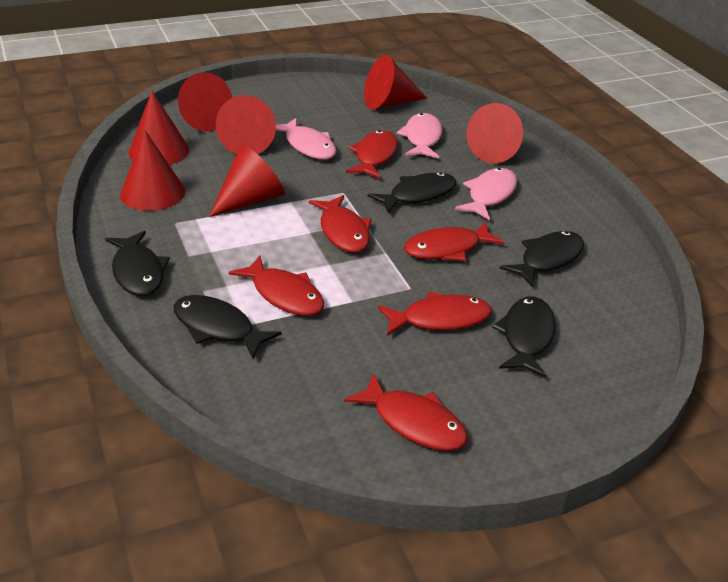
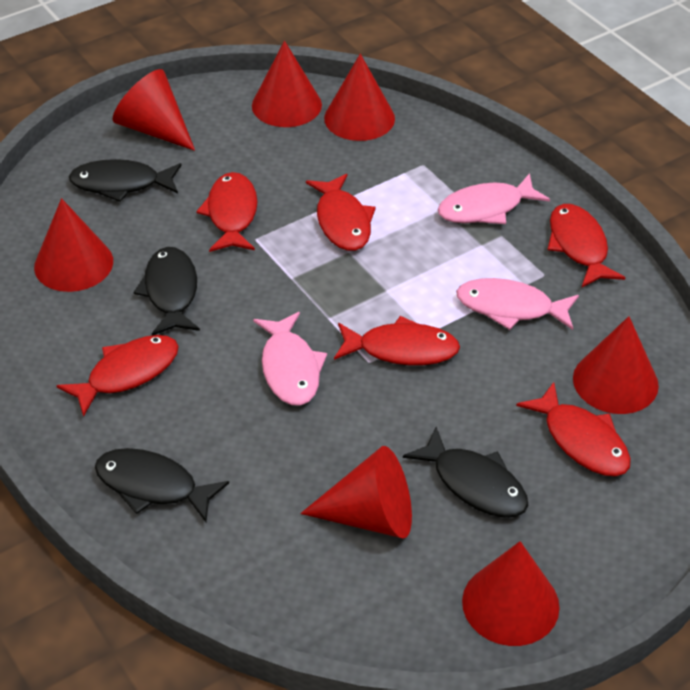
black fish: 5 -> 4

